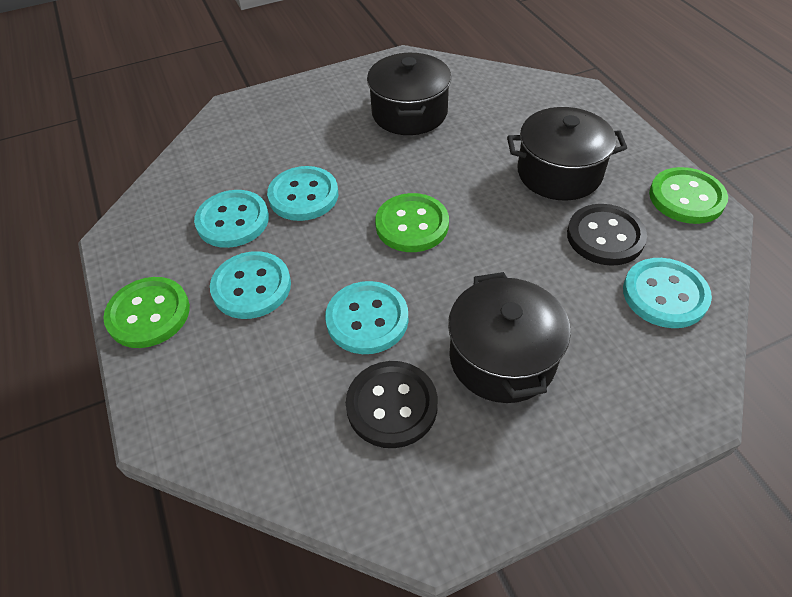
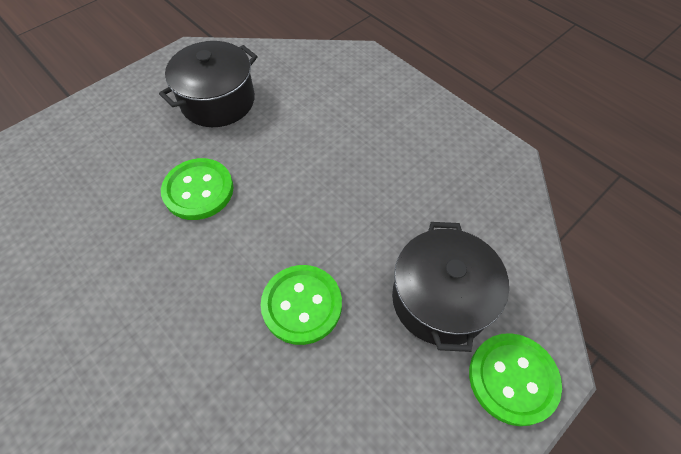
black button: 2 -> 0
black pot: 3 -> 2
turquoise button: 5 -> 0

